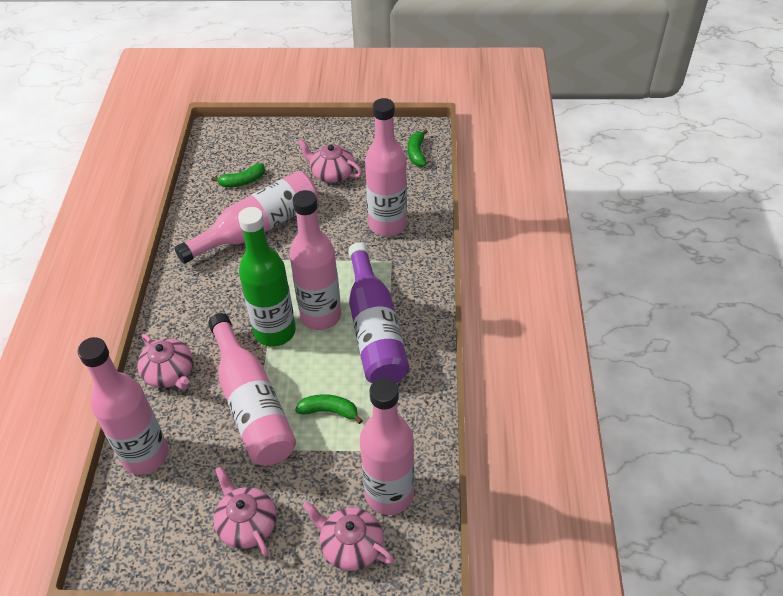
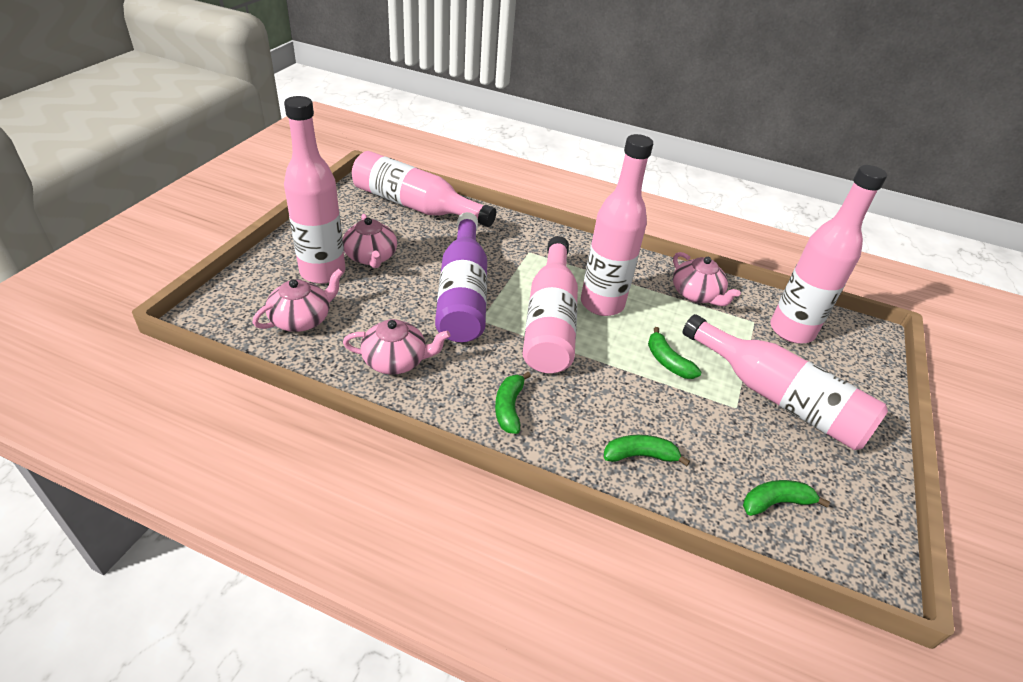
green banana: 3 -> 4
green bottle: 1 -> 0

